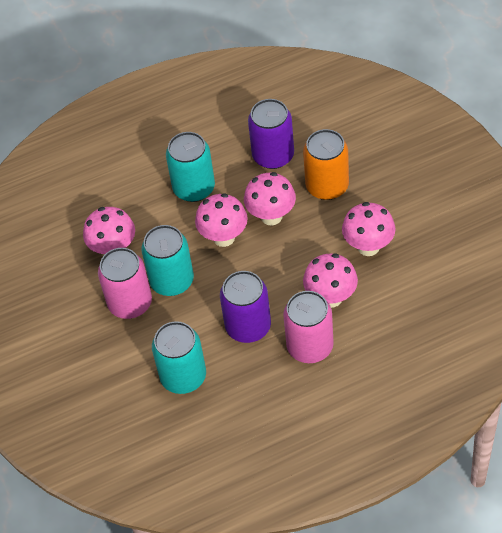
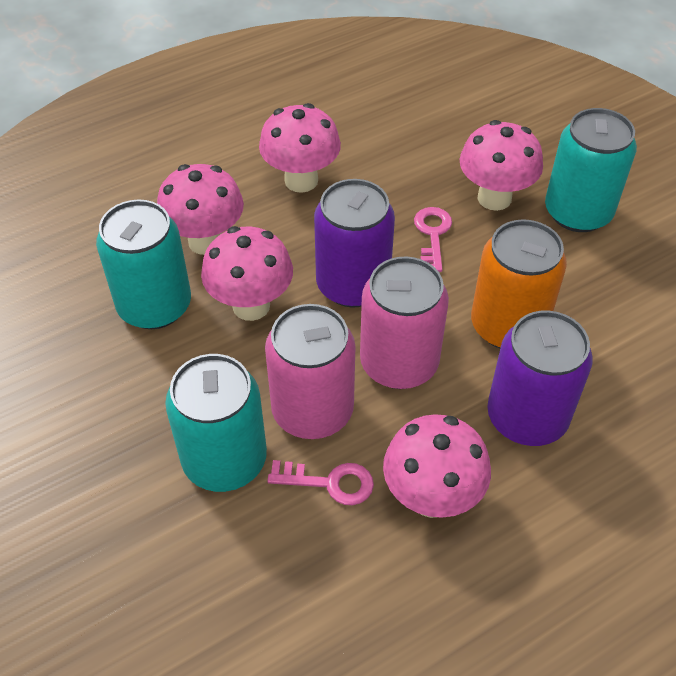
pink key: 0 -> 2

